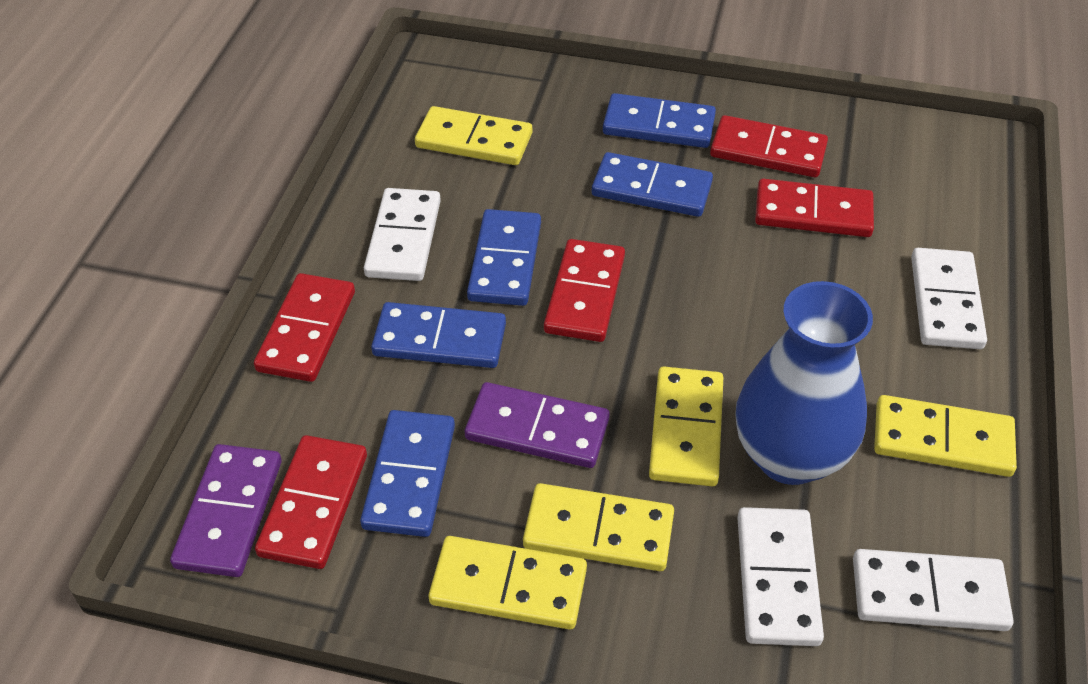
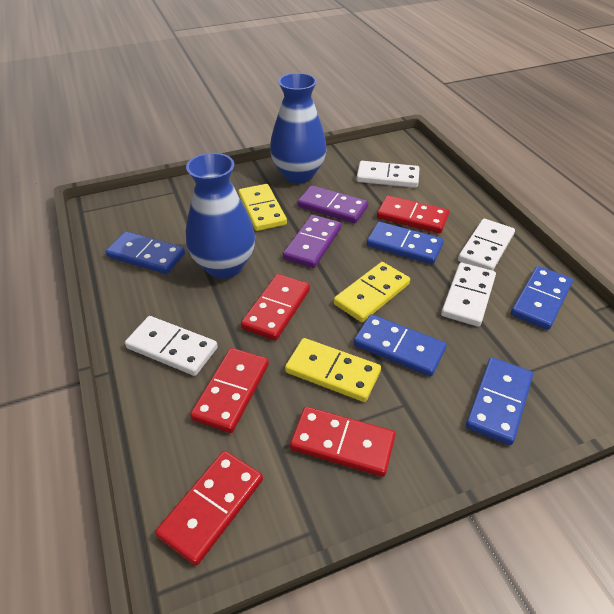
blue vase: 1 -> 2
yellow domino: 5 -> 3

